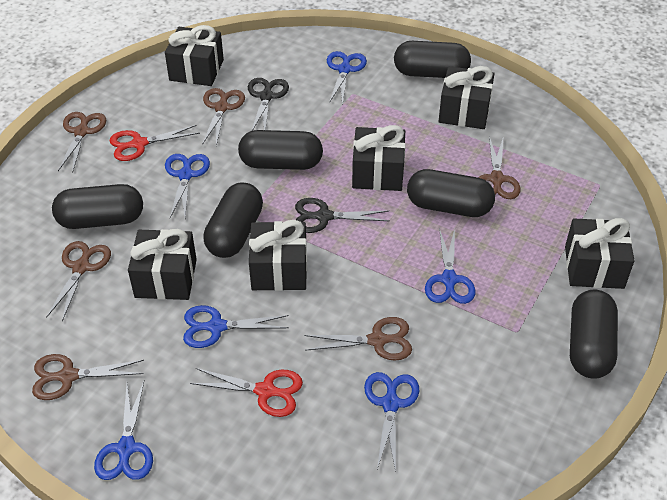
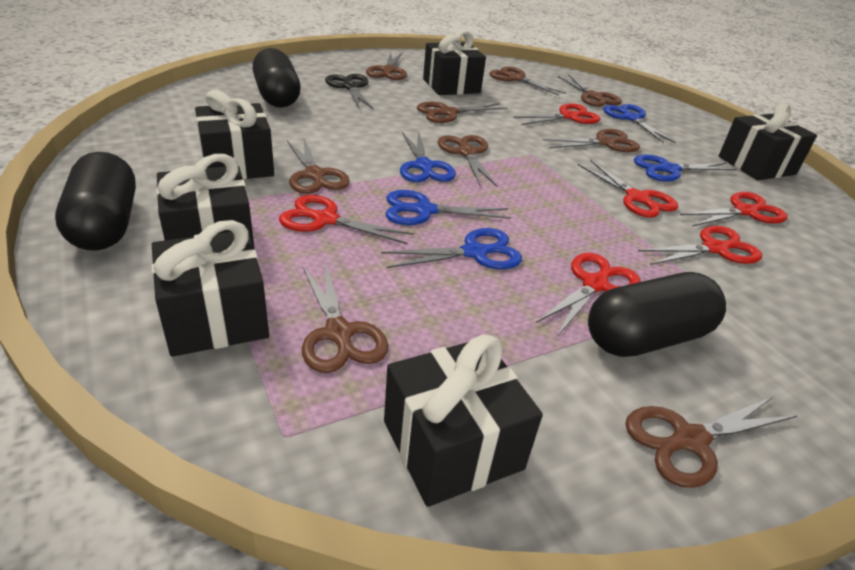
black capsule: 6 -> 3
black scissors: 2 -> 1
blue scissors: 6 -> 5
brown scissors: 6 -> 9
red scissors: 2 -> 6

